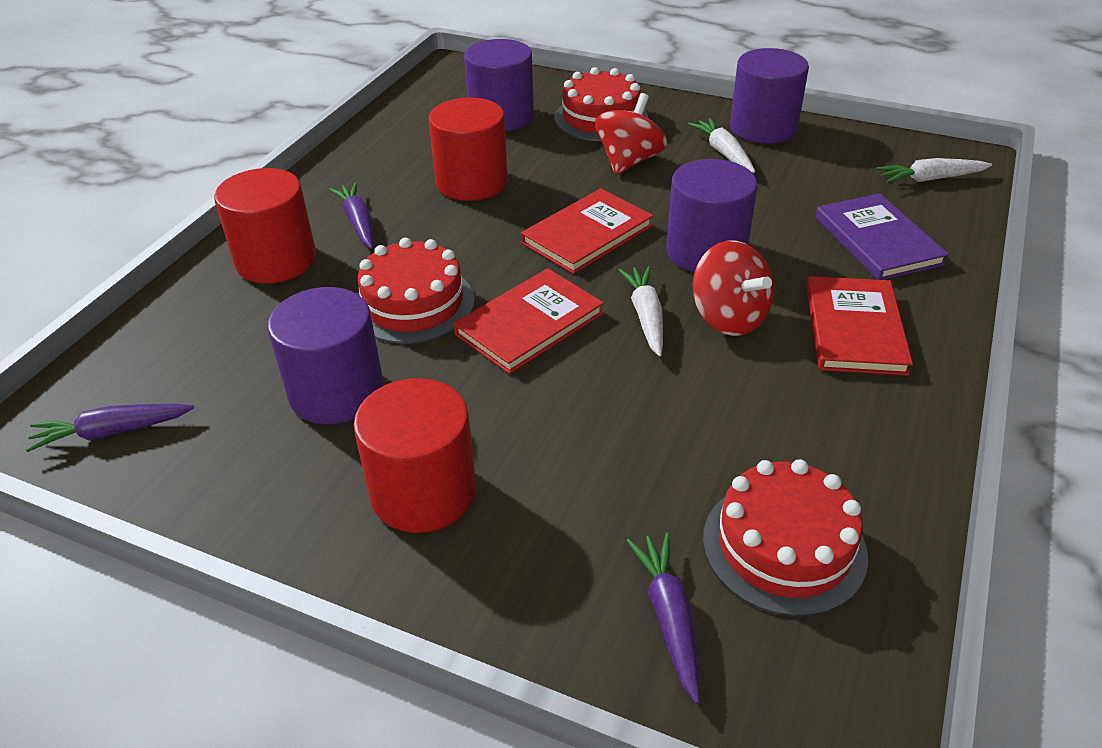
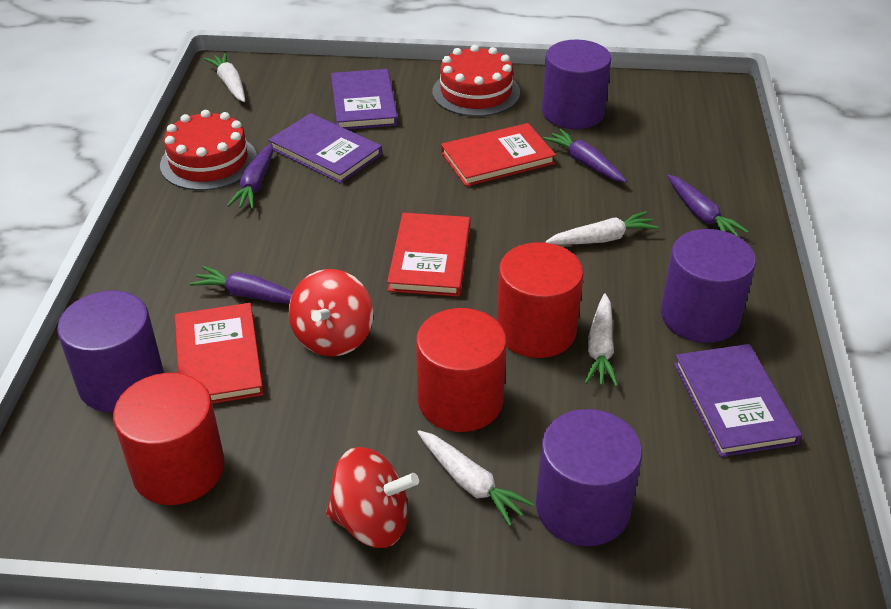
purple book: 1 -> 3
purple carrot: 3 -> 4
red cake: 3 -> 2
white carrot: 3 -> 4

